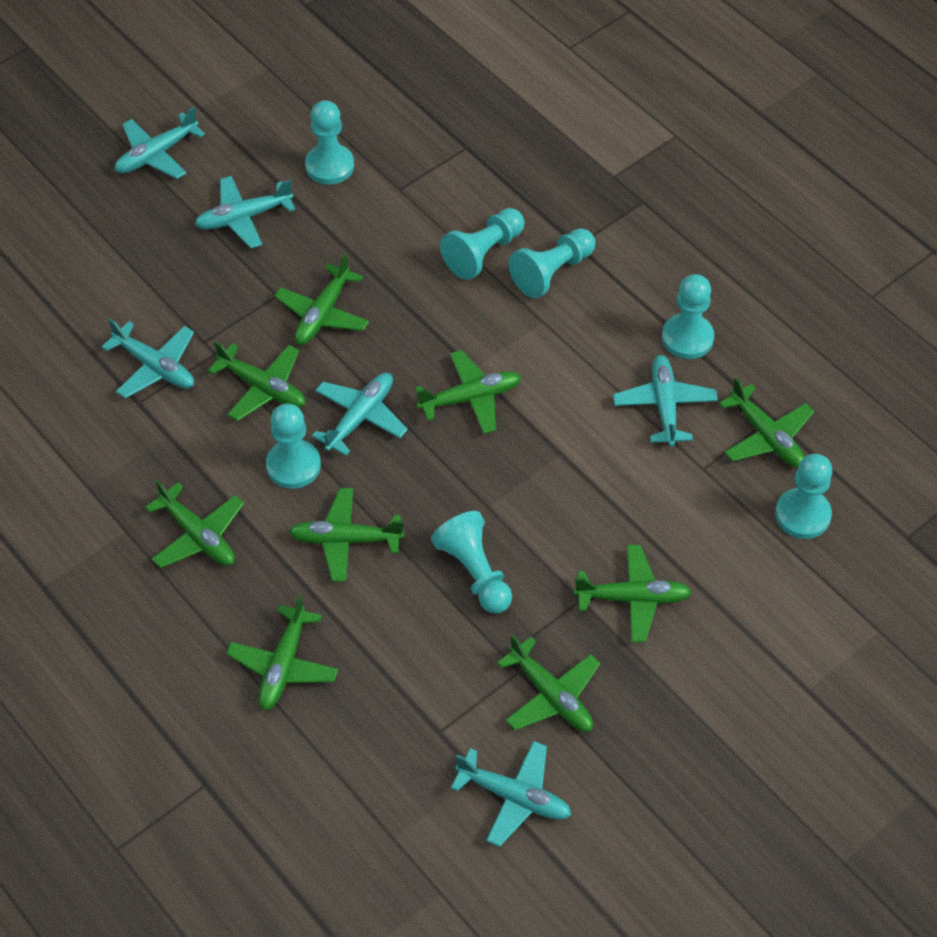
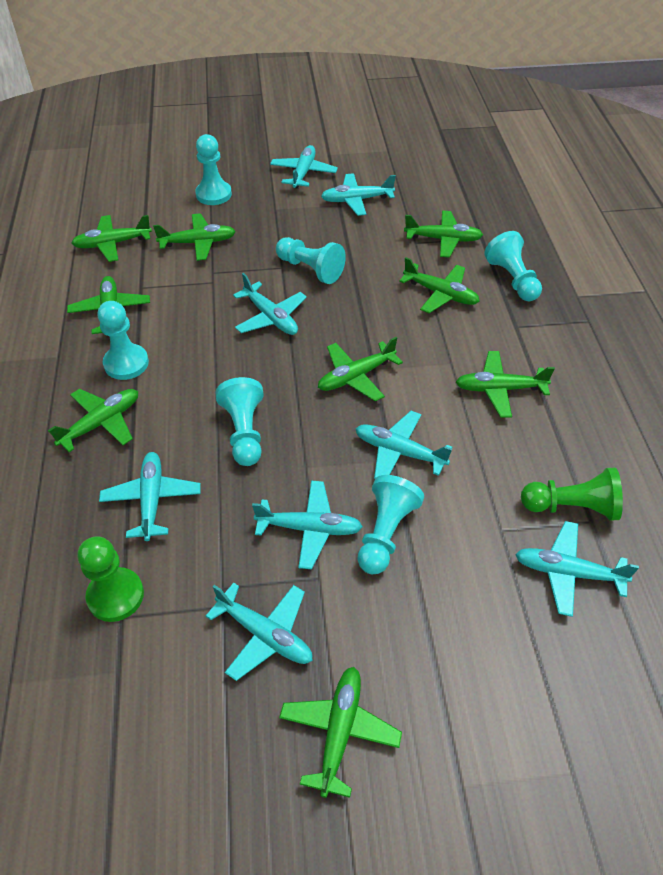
green pawn: 0 -> 2
turquoise pawn: 7 -> 6
turquoise plane: 6 -> 8

